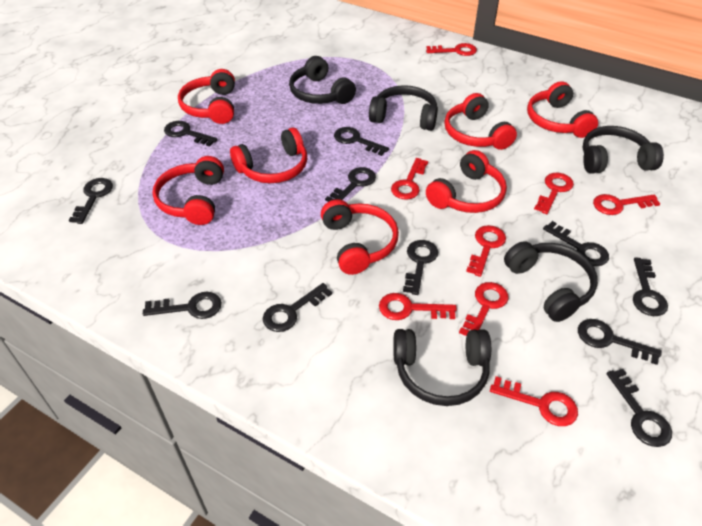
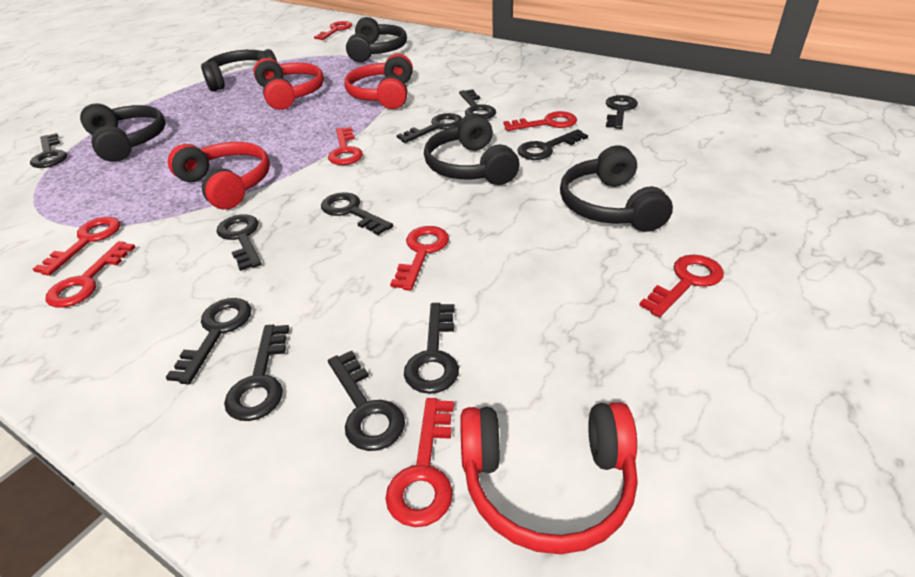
red headphones: 7 -> 4

